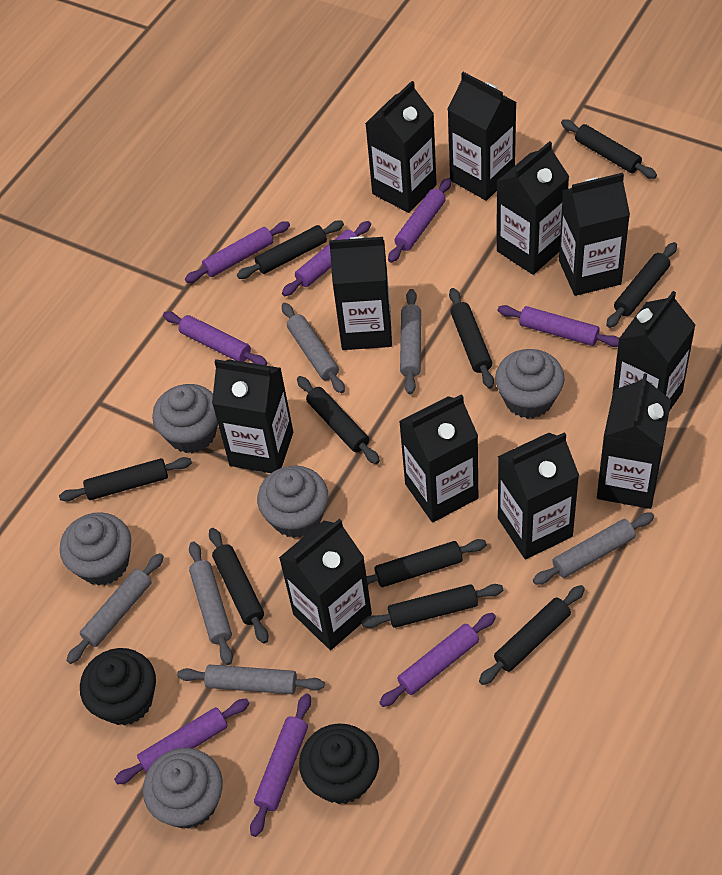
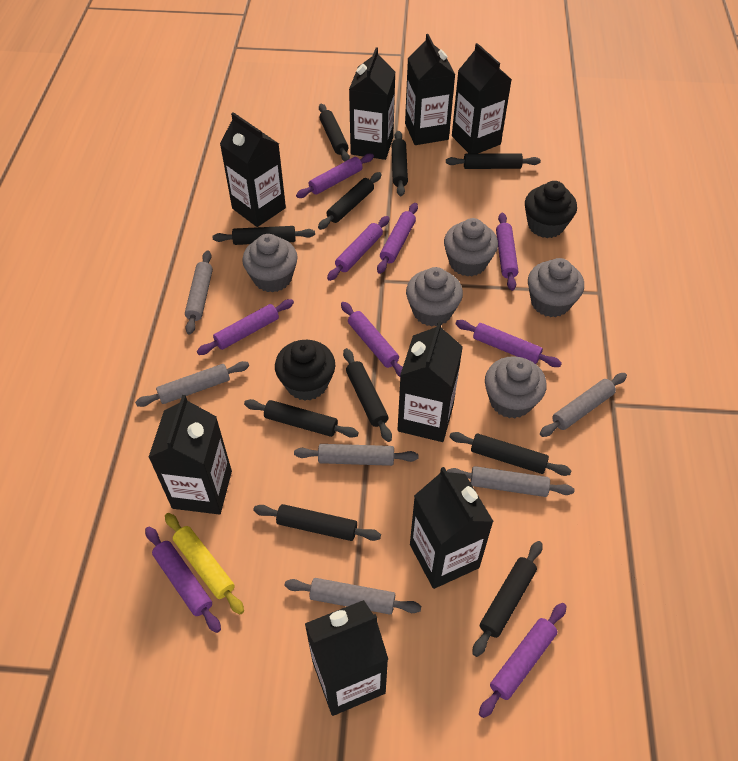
black carton: 11 -> 8
purple rolling pin: 8 -> 9
yellow rolling pin: 0 -> 1

